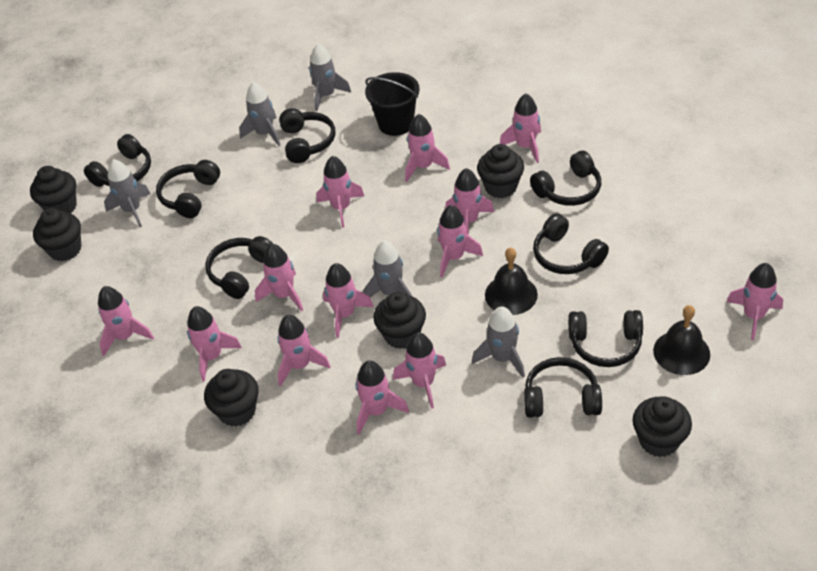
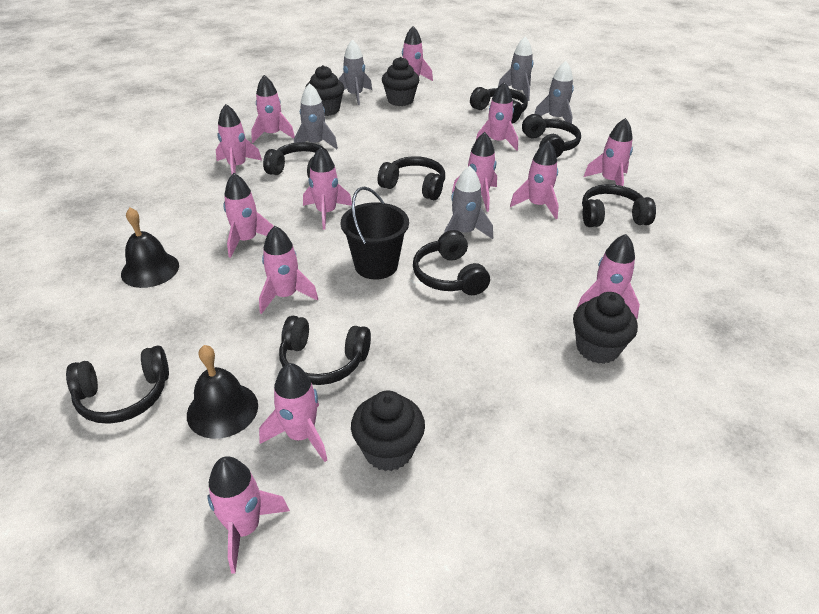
black cupcake: 6 -> 4

